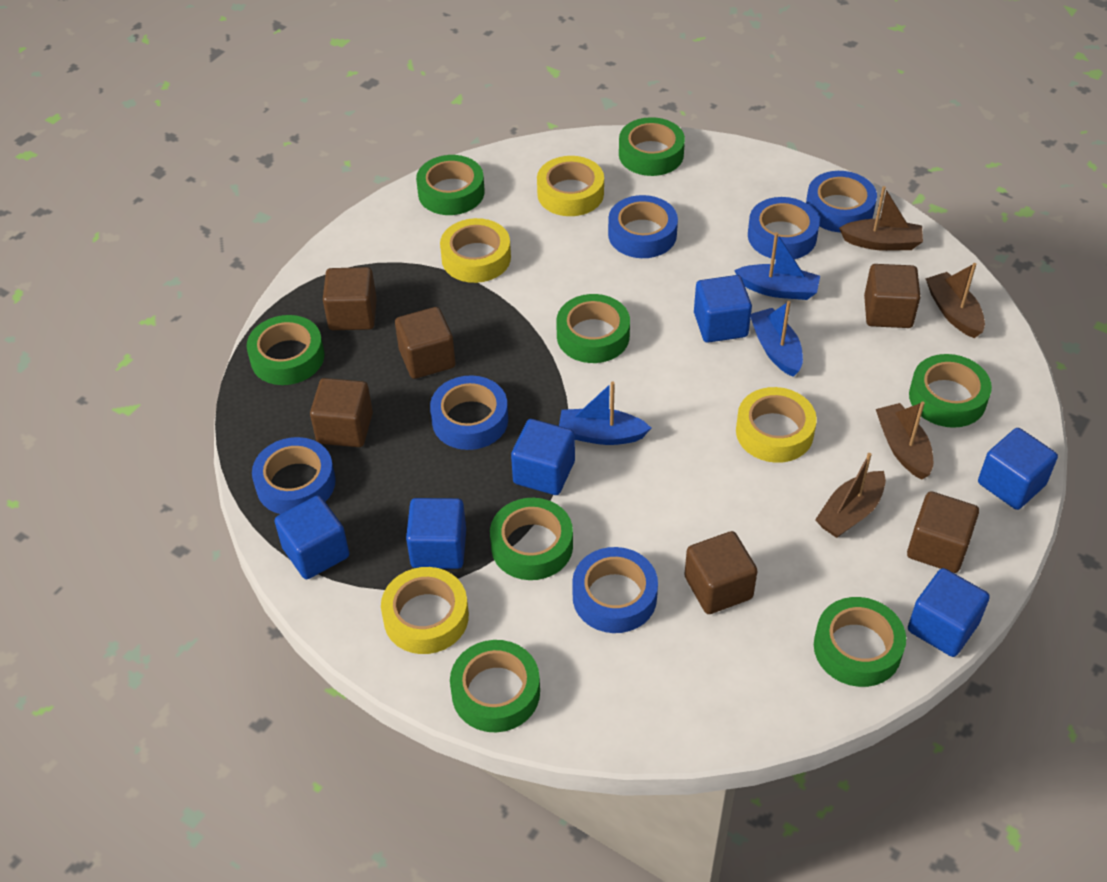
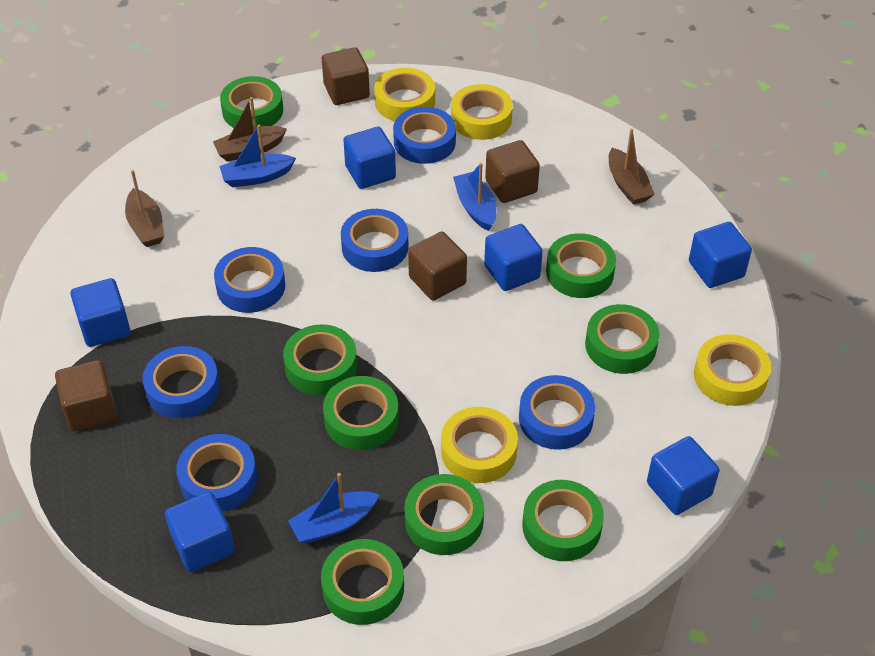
brown boat: 4 -> 3
brown cube: 6 -> 4

